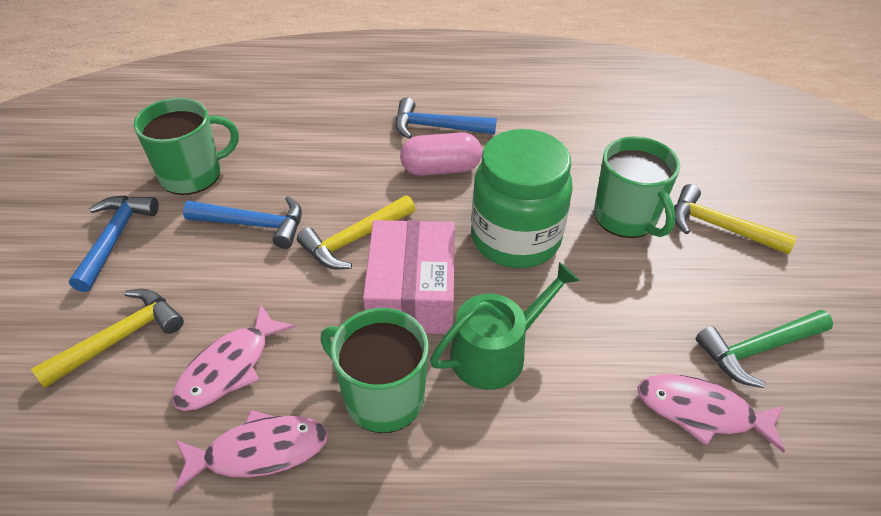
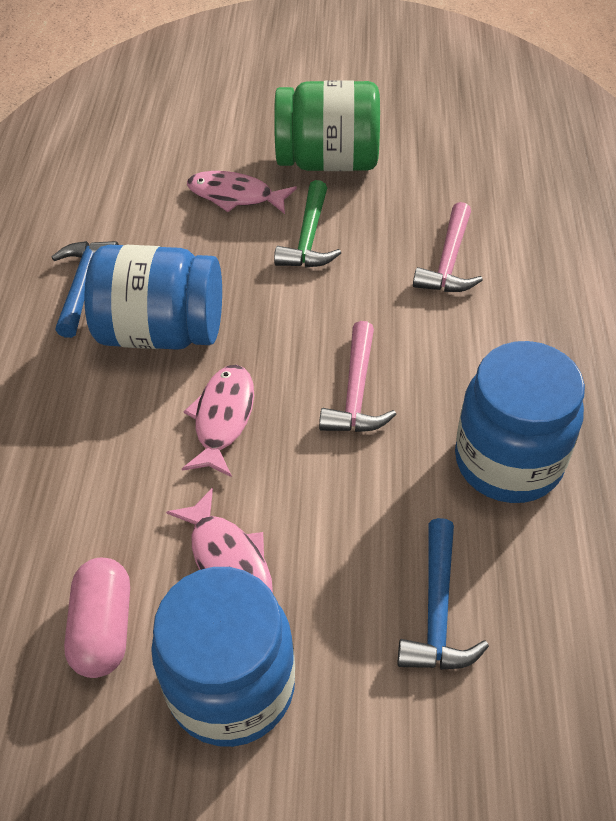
blue hammer: 3 -> 2
blue jar: 0 -> 3
green mug: 3 -> 0
green watering can: 1 -> 0
pink box: 1 -> 0
pink hammer: 0 -> 2
yellow hammer: 3 -> 0

